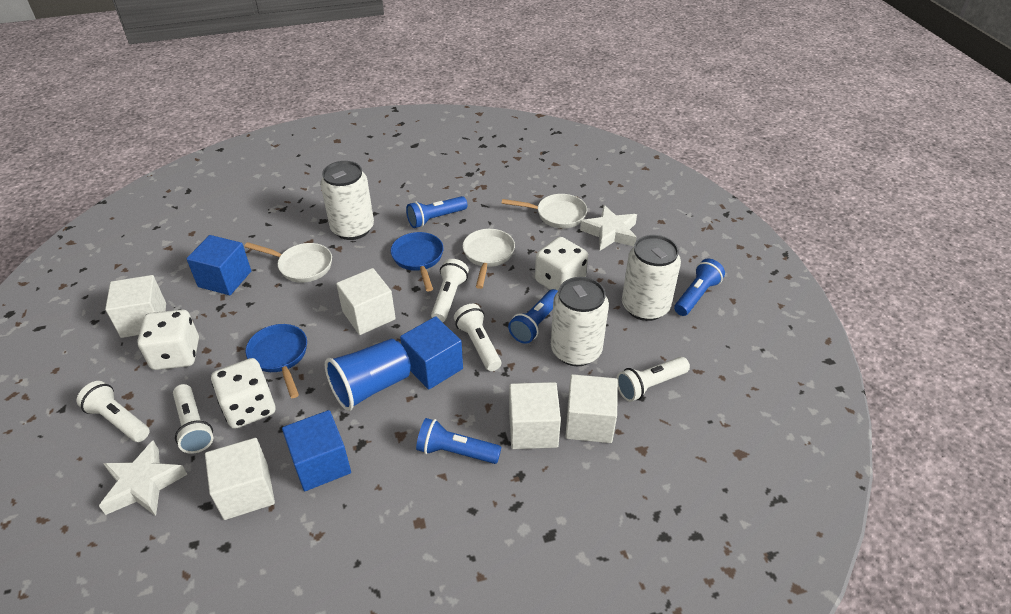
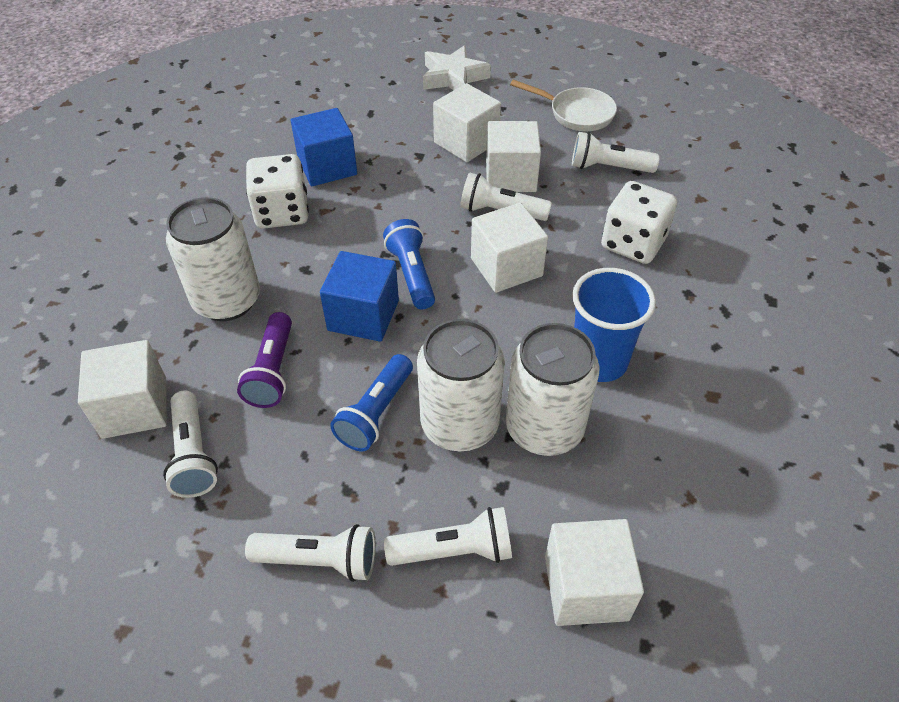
blue cube: 3 -> 2
blue flashlight: 4 -> 2
blue pan: 2 -> 0
purple flashlight: 0 -> 1
white dice: 3 -> 2
white pan: 3 -> 1
white star: 2 -> 1

